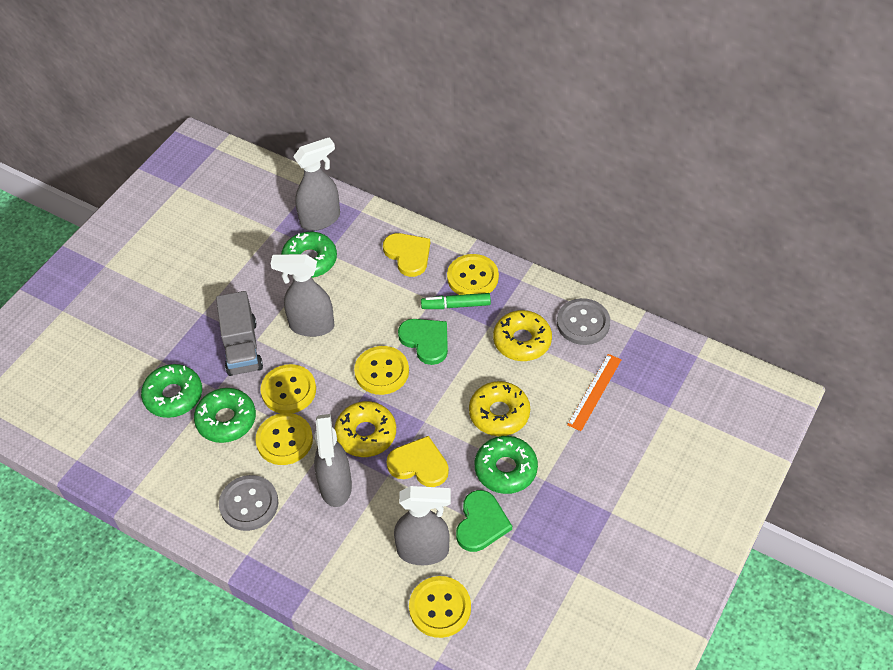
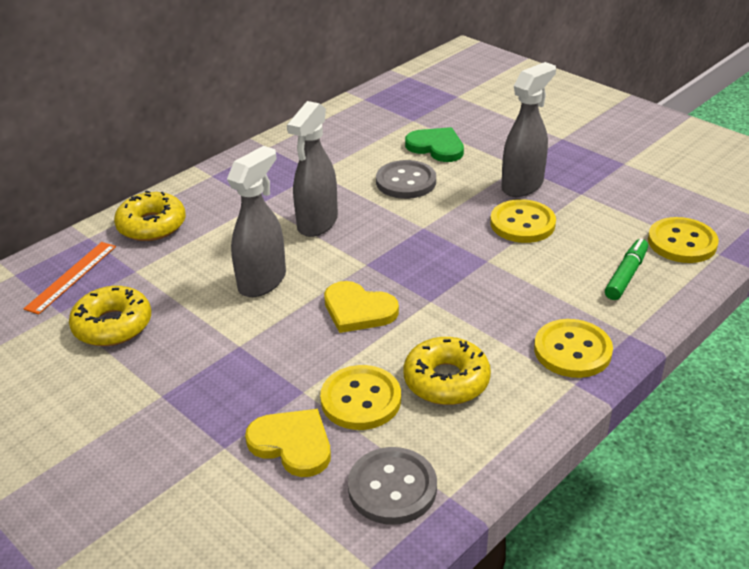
green donut: 4 -> 0
green heart: 2 -> 1
grey spray bottle: 4 -> 3
grey truck: 1 -> 0
yellow button: 5 -> 4

